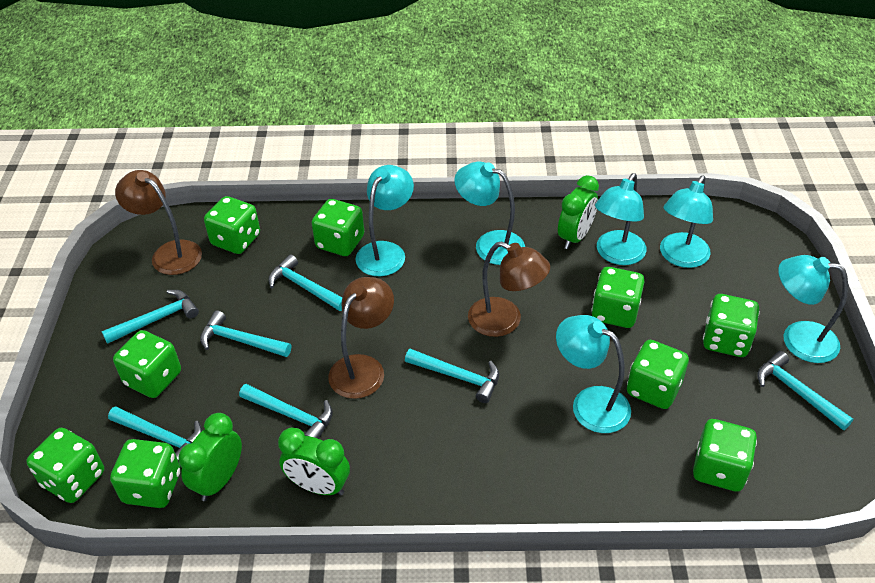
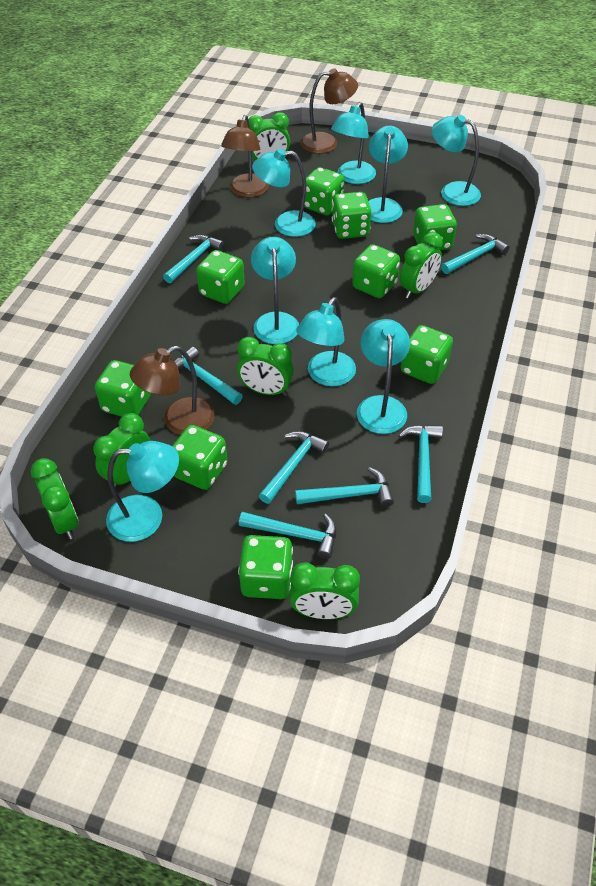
green clock: 3 -> 6
turquoise lamp: 6 -> 8

